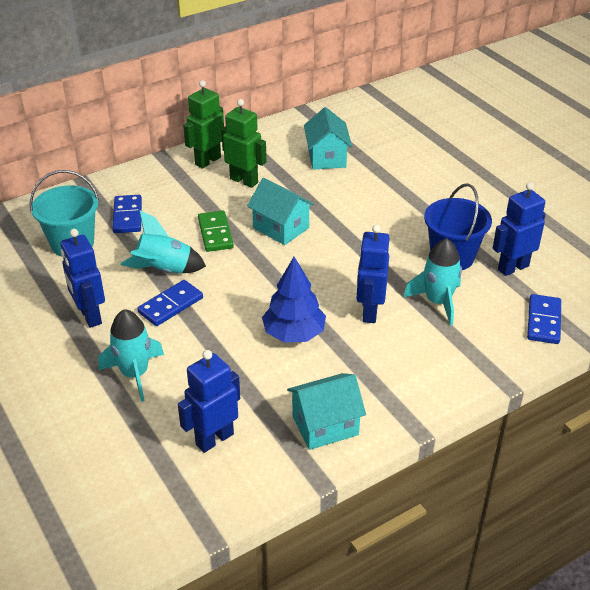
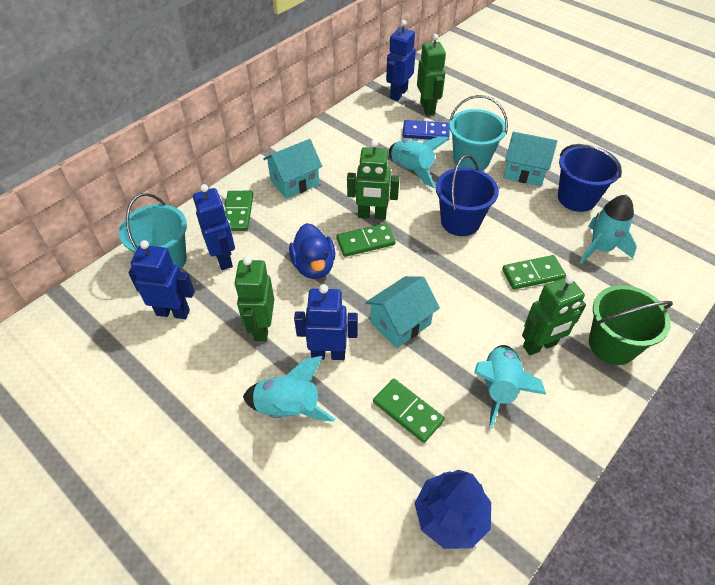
blue bucket: 1 -> 2
blue domino: 3 -> 1
blue duck: 0 -> 1
green bucket: 0 -> 1
green domino: 1 -> 4
green robot: 2 -> 4
turquoise bucket: 1 -> 2
turquoise rocket: 3 -> 4

